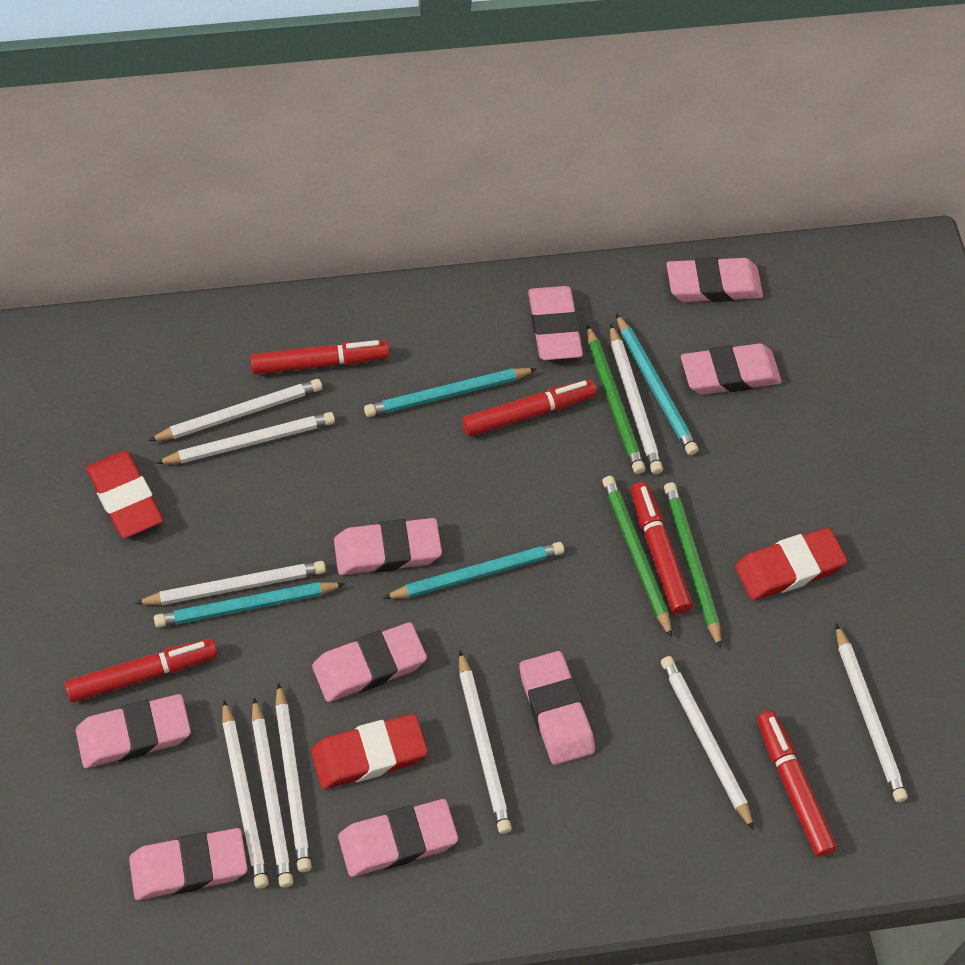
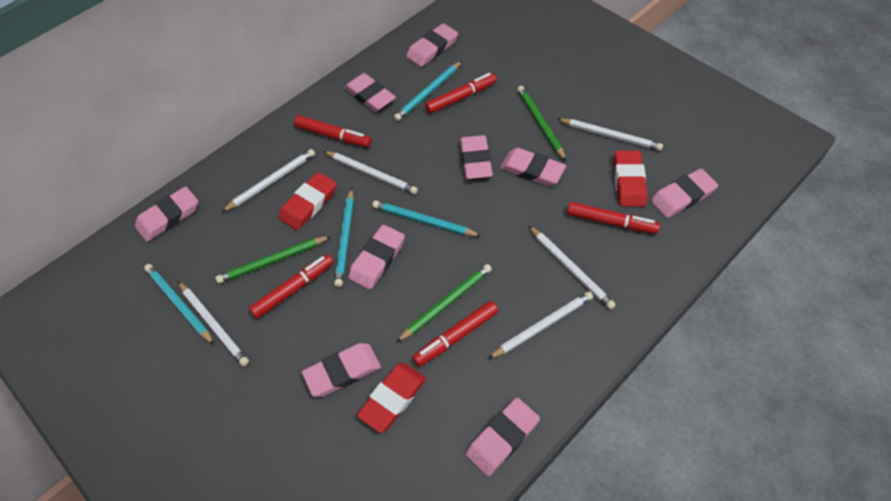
white pencil: 10 -> 6

